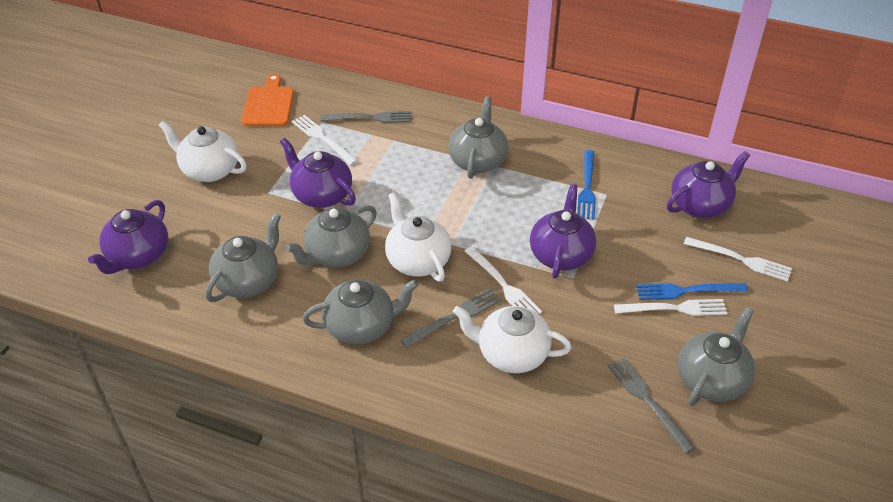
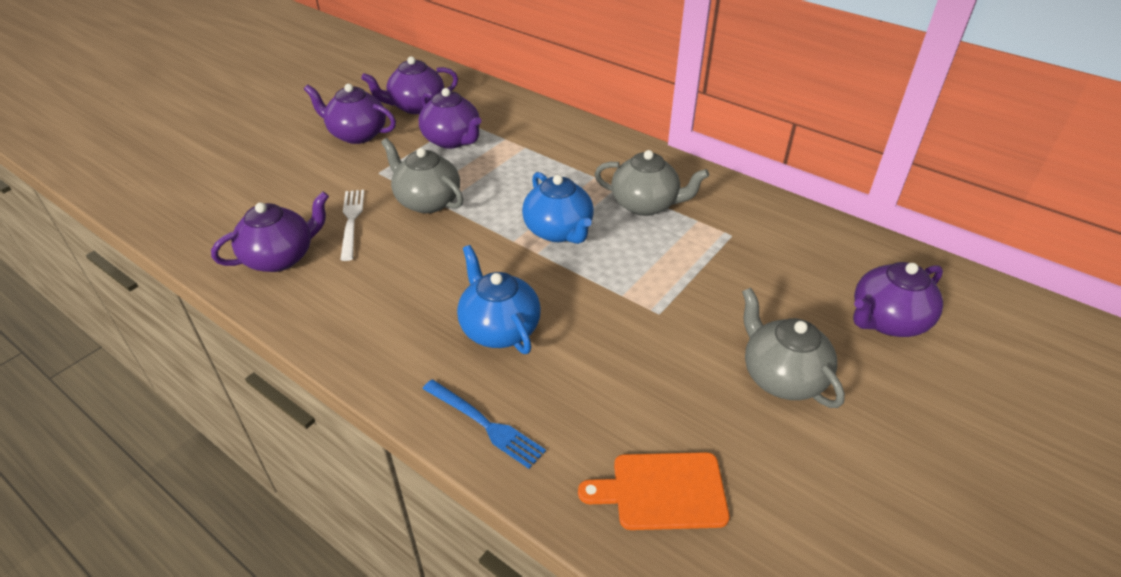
blue fork: 2 -> 1
blue teapot: 0 -> 2
grey fork: 3 -> 0
grey teapot: 5 -> 3
purple teapot: 4 -> 5
white fork: 4 -> 1
white teapot: 3 -> 0

